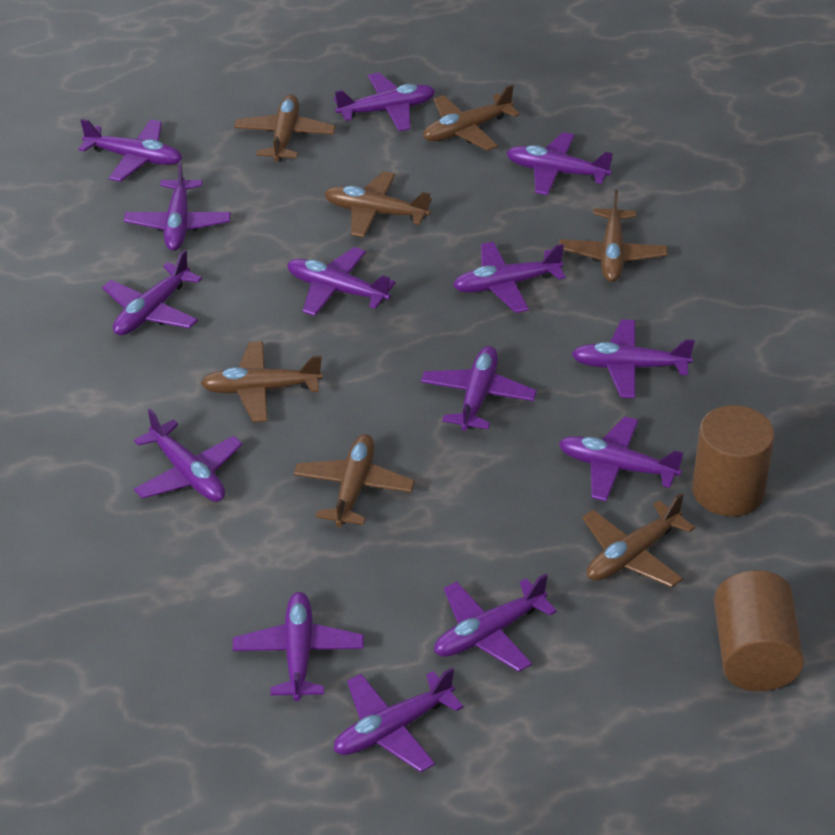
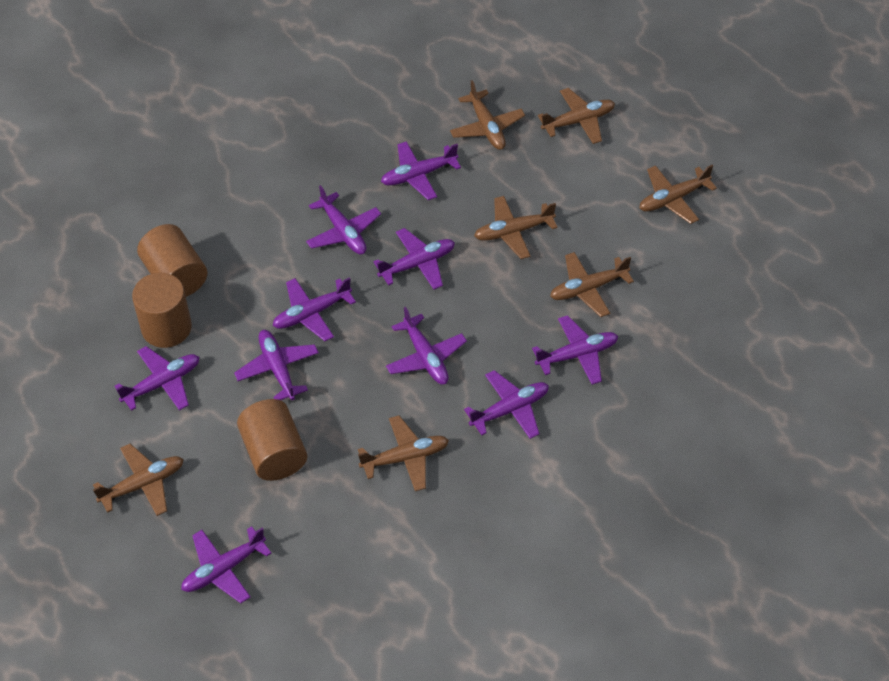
brown cylinder: 2 -> 3
purple plane: 14 -> 10

